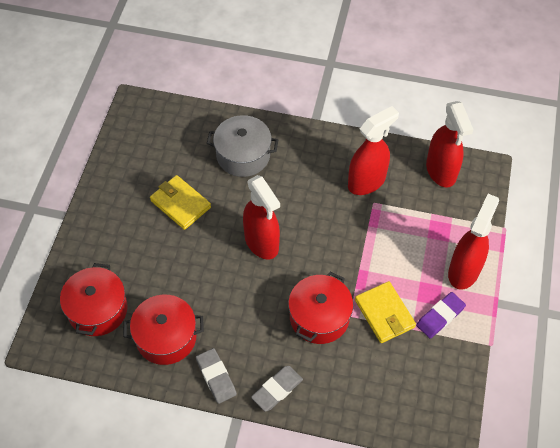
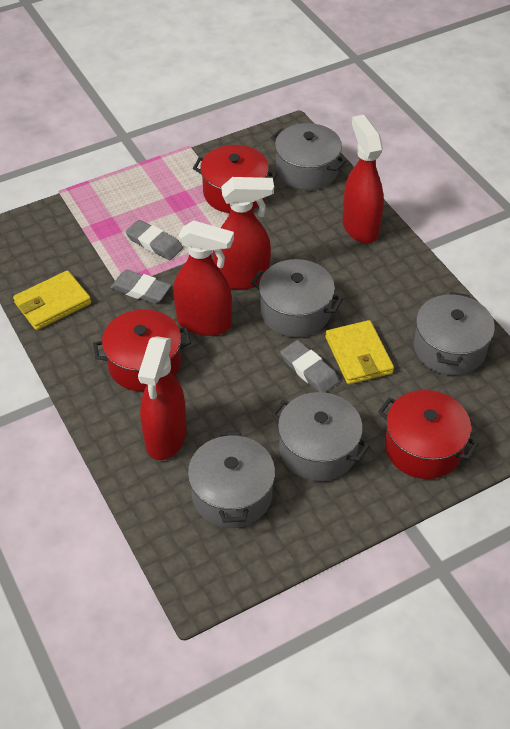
grey eraser: 2 -> 3
grey pot: 1 -> 5
purple eraser: 1 -> 0

